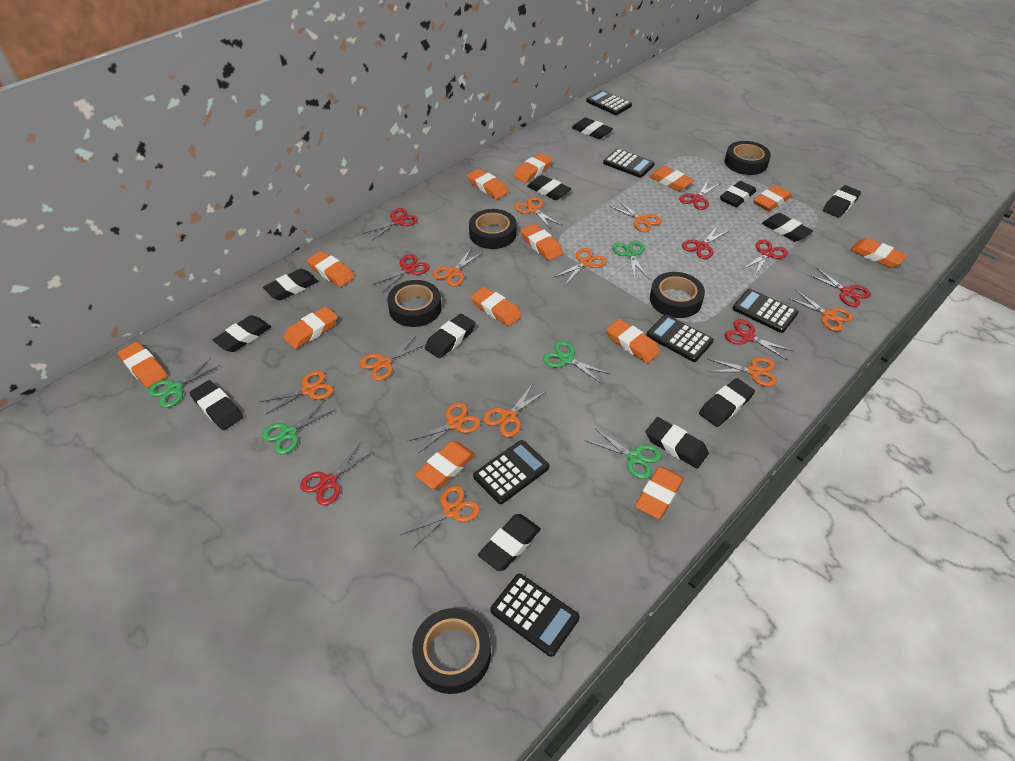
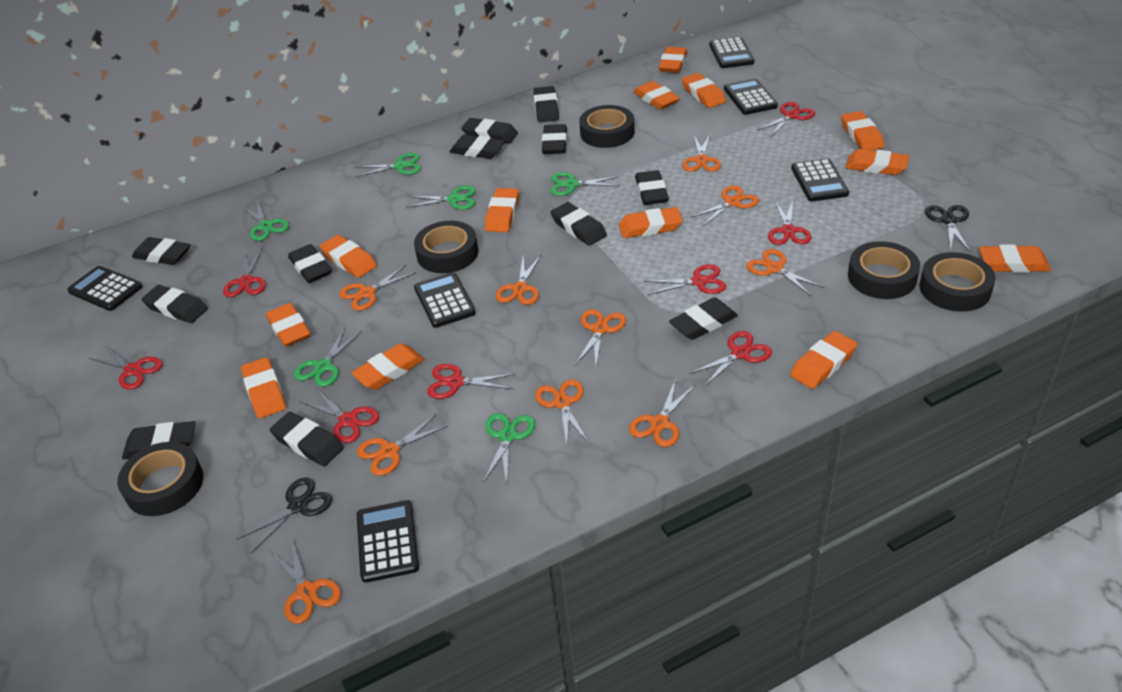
black scissors: 0 -> 2
green scissors: 5 -> 6
orange scissors: 11 -> 10

